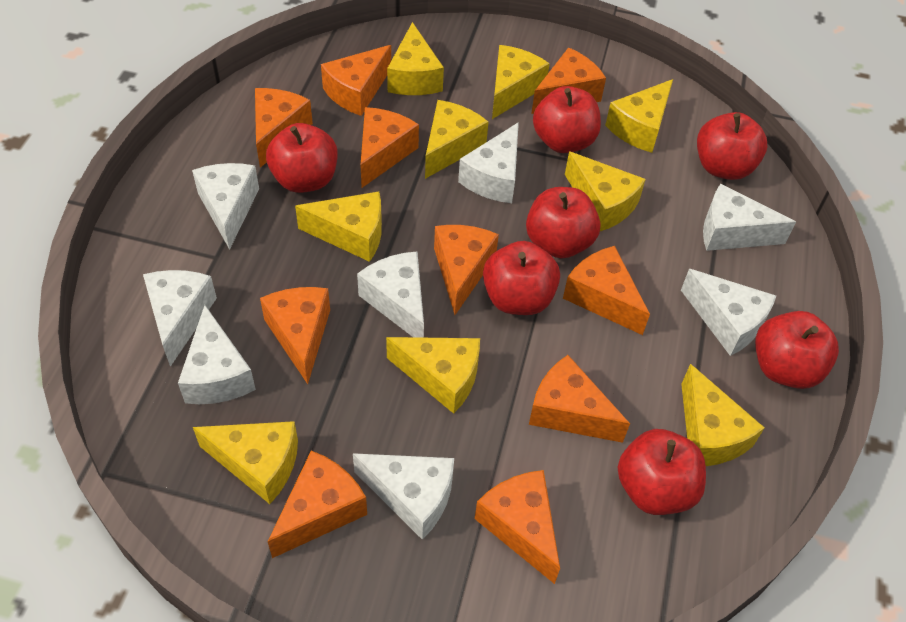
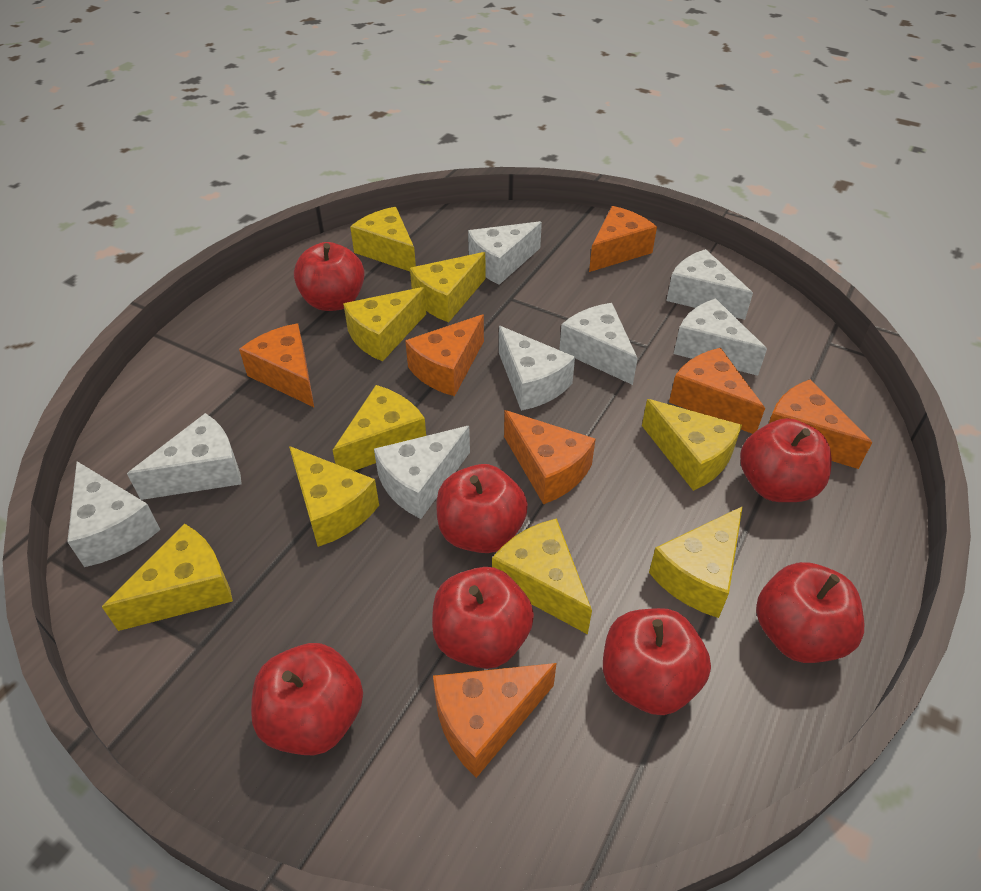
orange cheese: 10 -> 7

